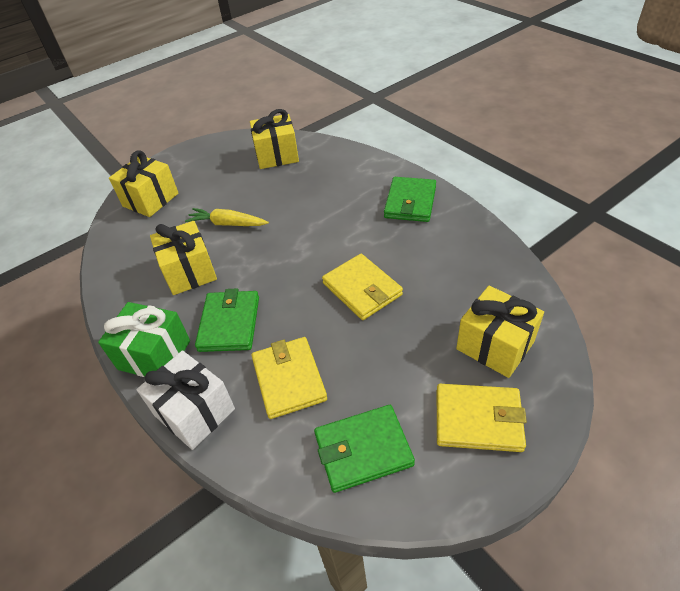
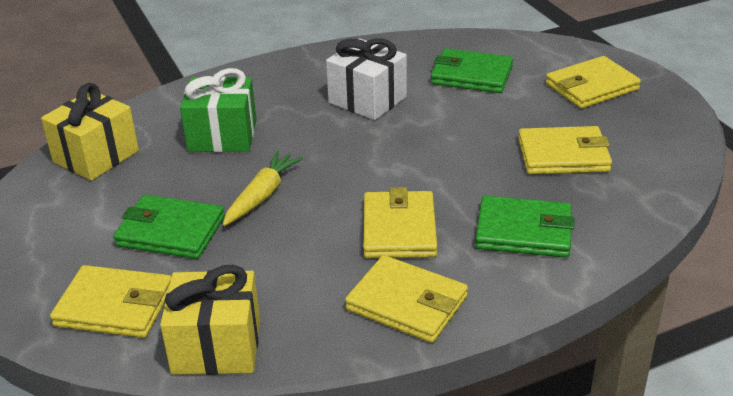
yellow gift: 4 -> 2
yellow wallet: 3 -> 5

